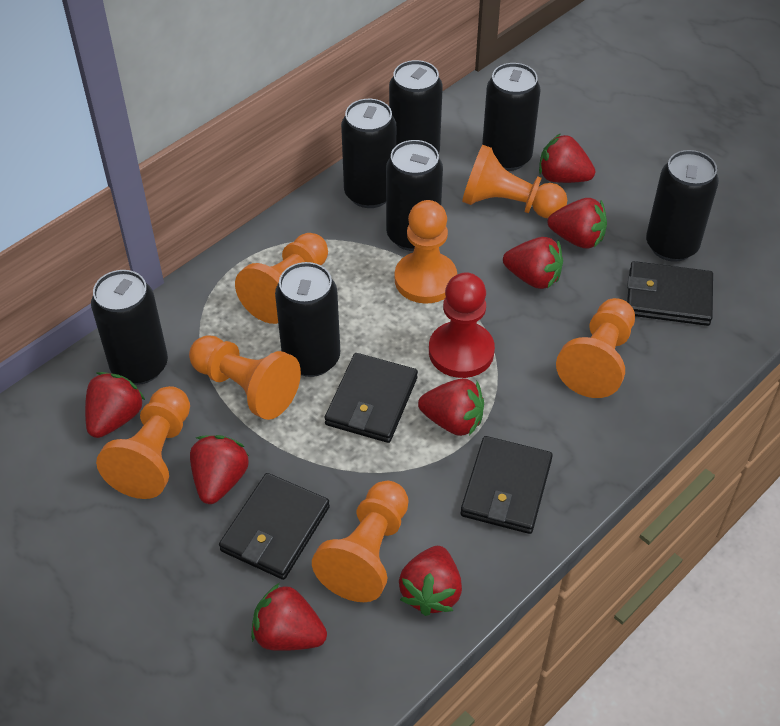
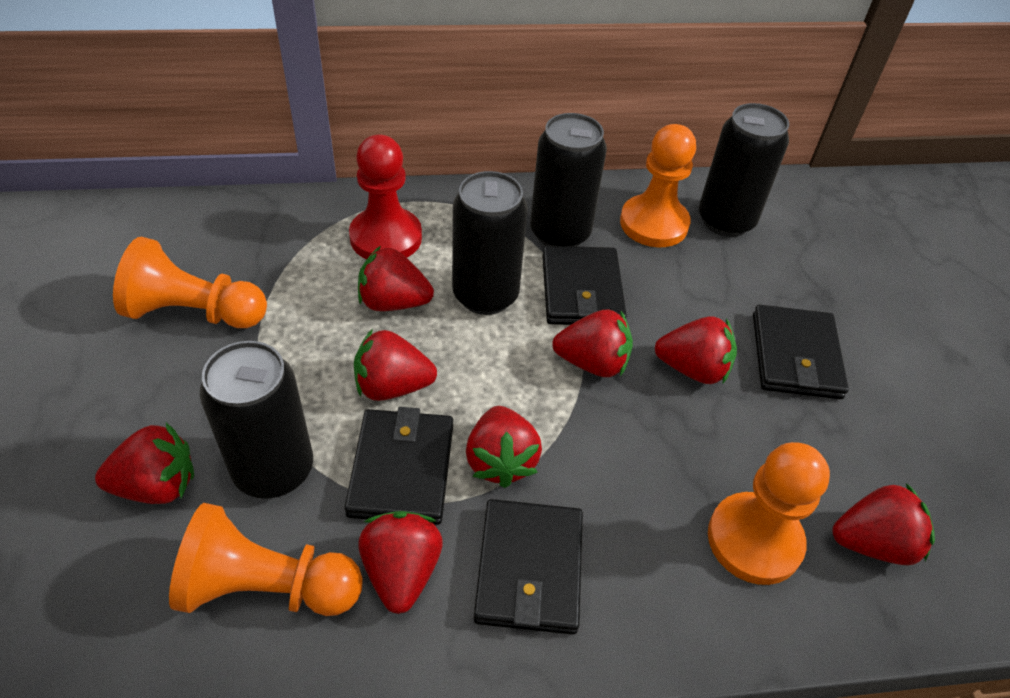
black can: 7 -> 4
orange pawn: 7 -> 4

